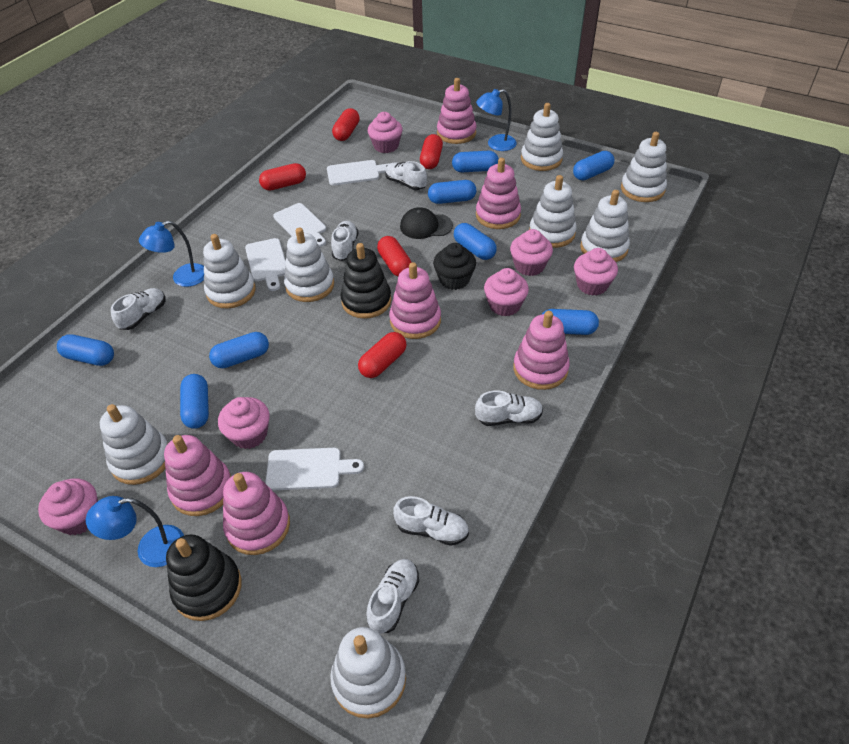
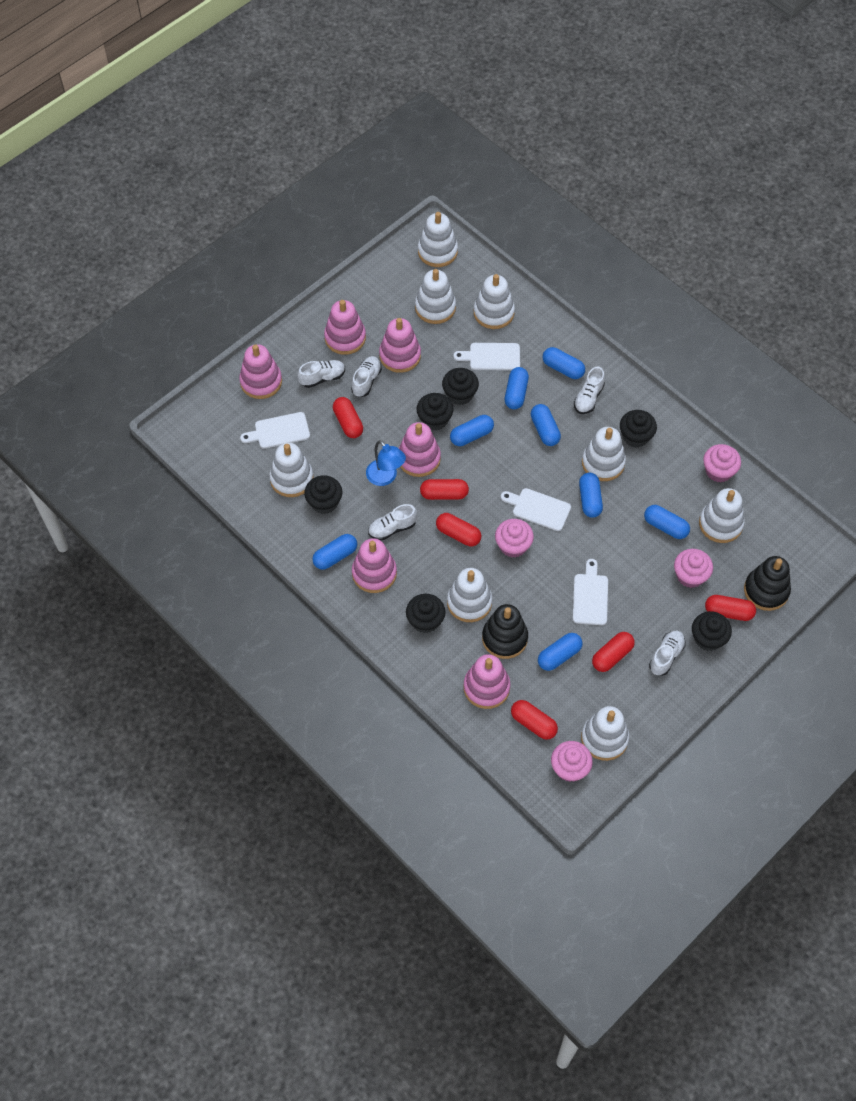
black cap: 1 -> 0
black cupcake: 1 -> 6
blue lamp: 3 -> 1
pink cupcake: 6 -> 4
red capsule: 5 -> 6
white shoe: 6 -> 5

